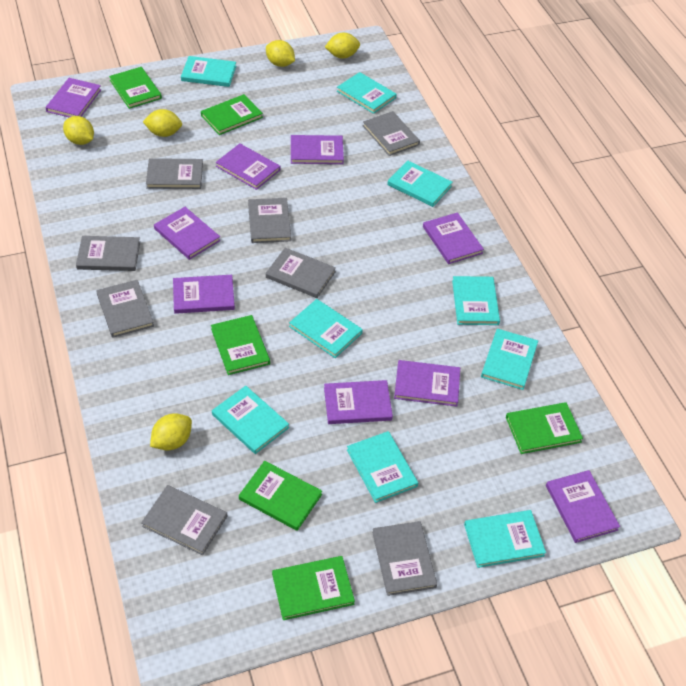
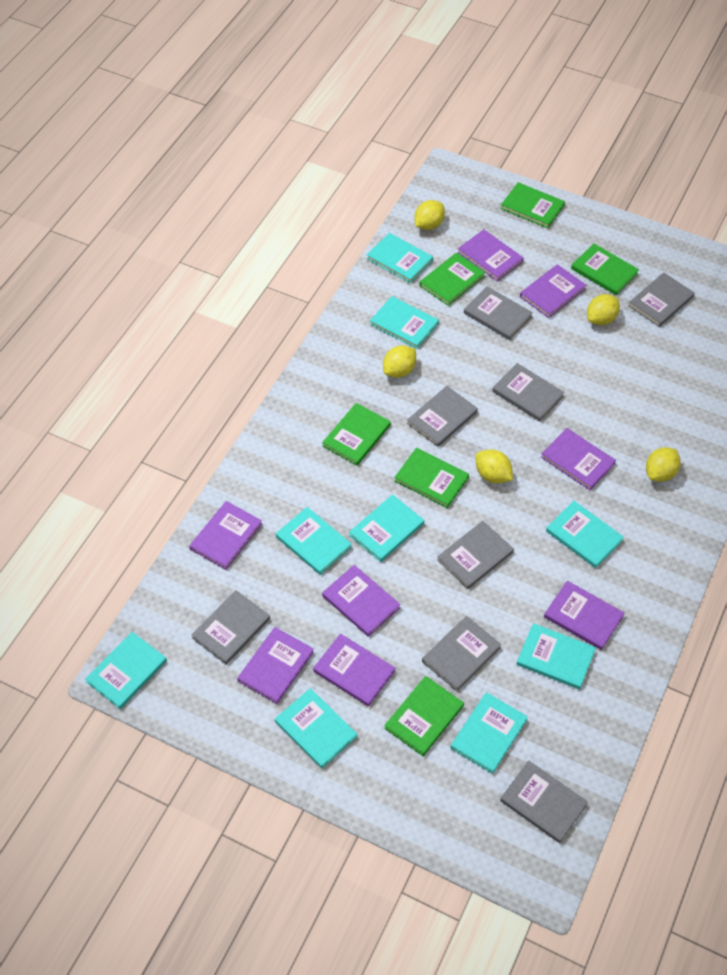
purple book: 9 -> 8

